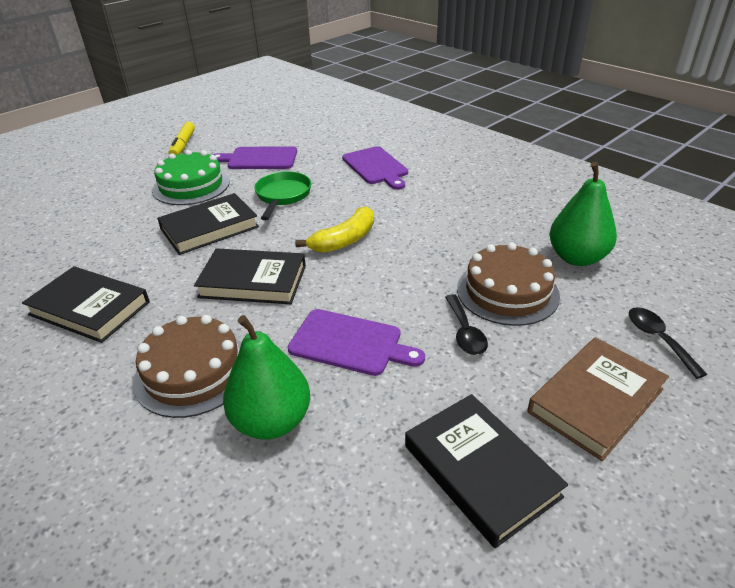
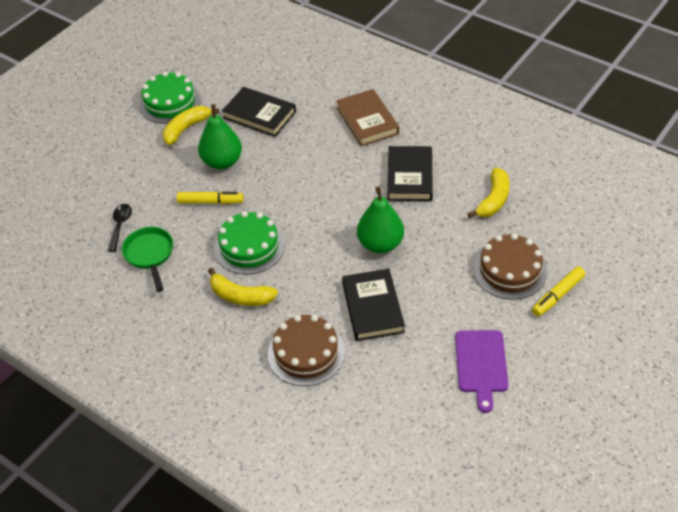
black book: 4 -> 3
black spoon: 2 -> 1
green cake: 1 -> 2
purple cutting board: 3 -> 1
yellow banana: 1 -> 3
yellow marker: 1 -> 2

